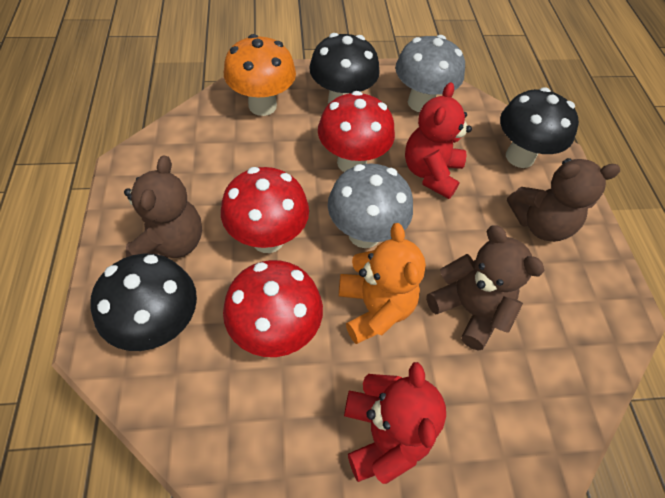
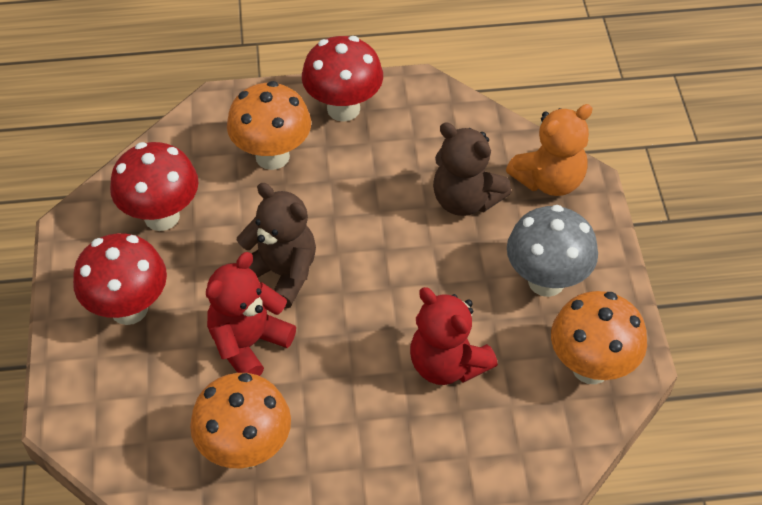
black mushroom: 3 -> 0
brown teddy bear: 3 -> 2
grey mushroom: 2 -> 1
orange mushroom: 1 -> 3

